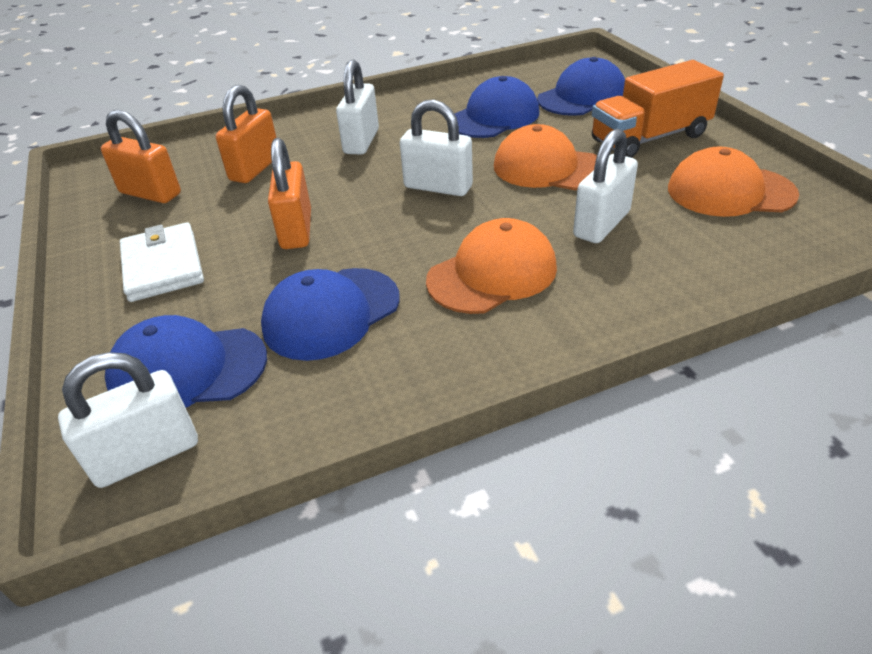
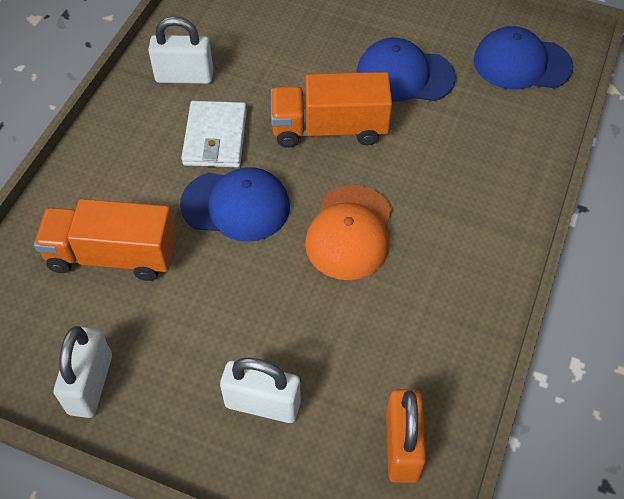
blue cap: 4 -> 3
orange cap: 3 -> 1
orange padlock: 3 -> 1
orange truck: 1 -> 2
white padlock: 4 -> 3

